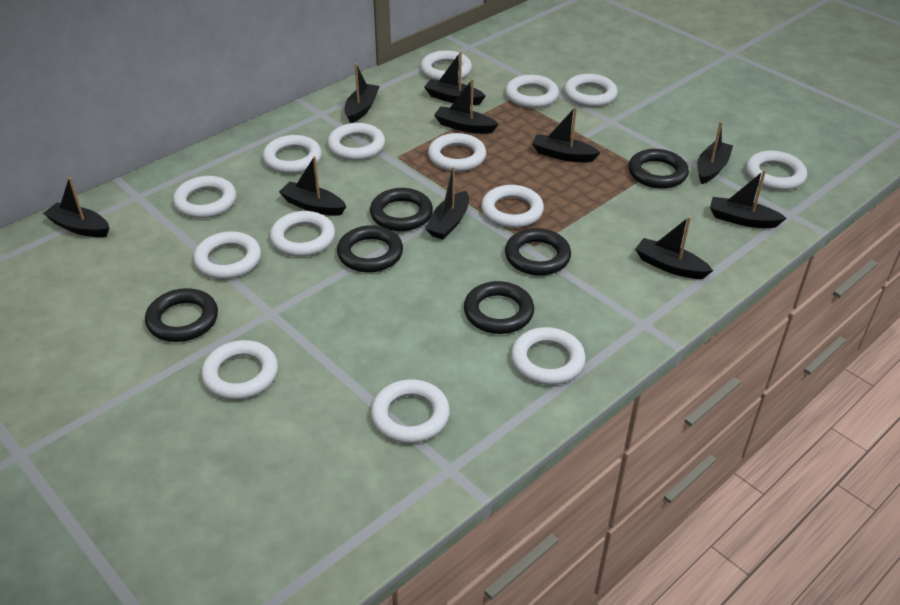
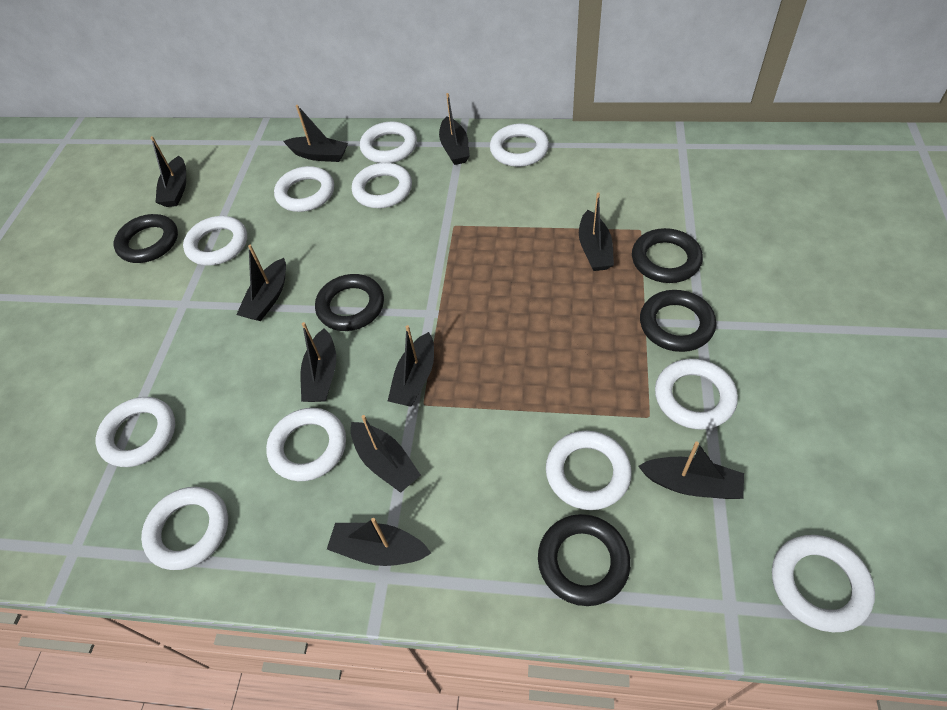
black ring: 6 -> 5
white ring: 14 -> 11

